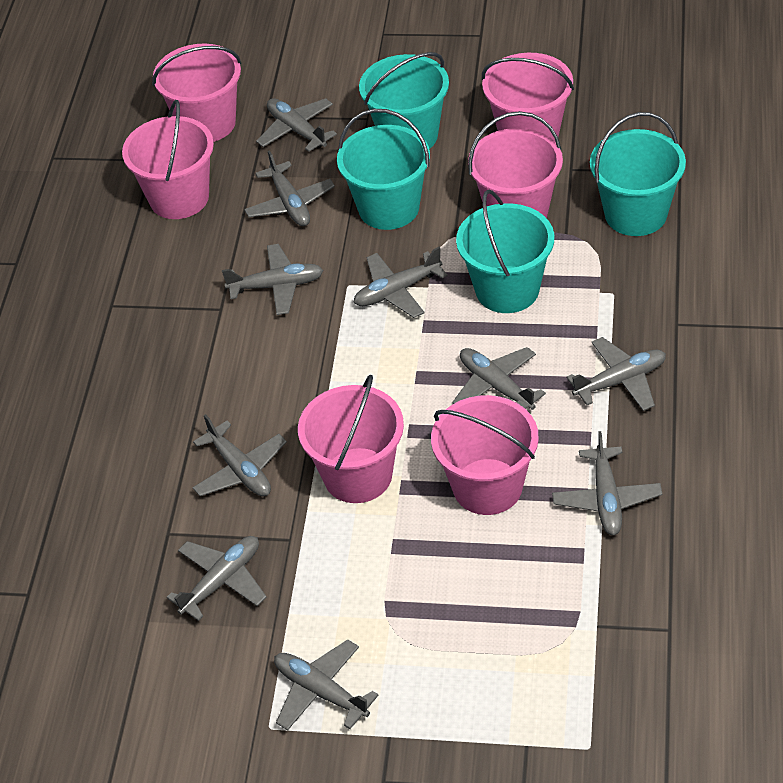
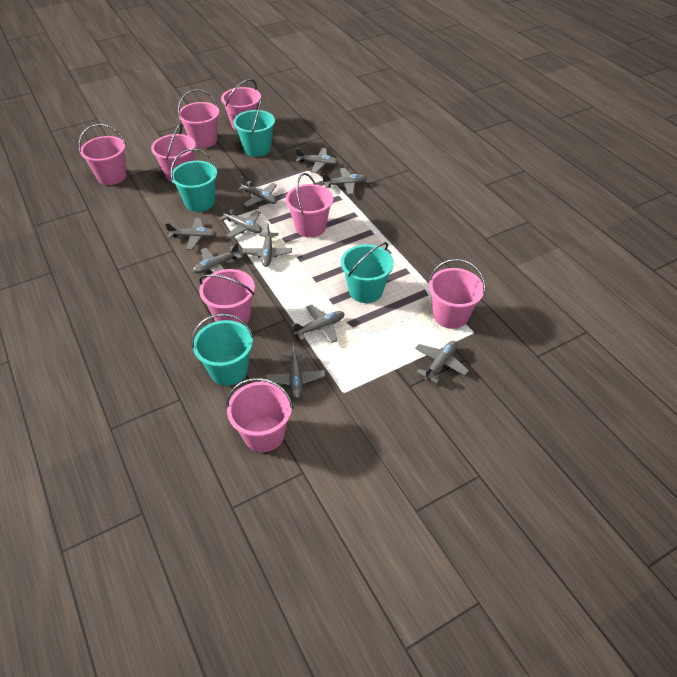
pink bucket: 6 -> 8

